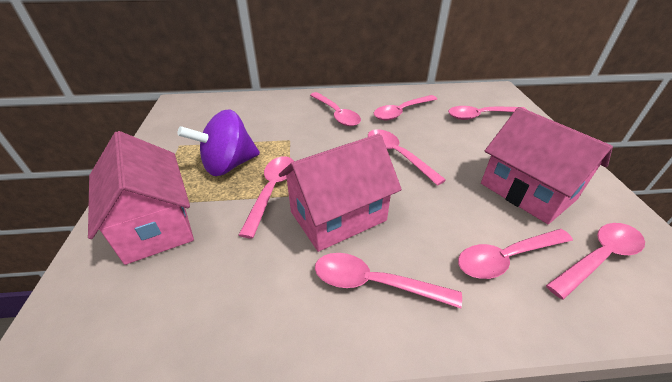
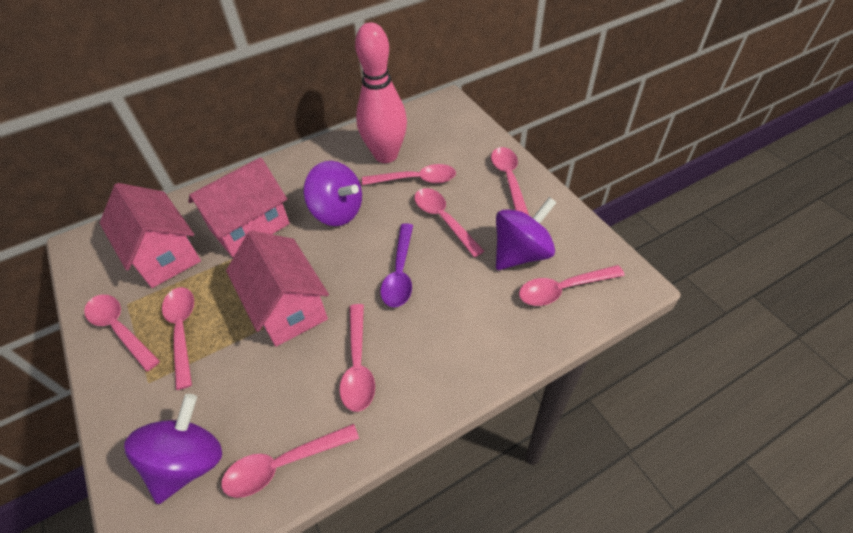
pink bowling pin: 0 -> 1
purple spinning top: 1 -> 3
purple spoon: 0 -> 1

